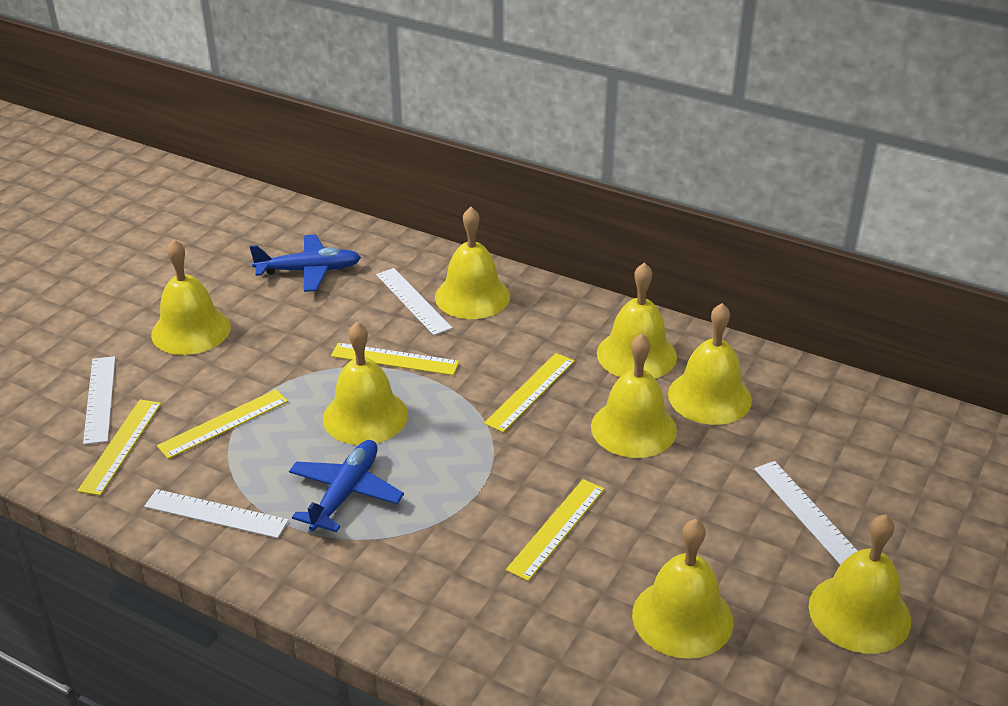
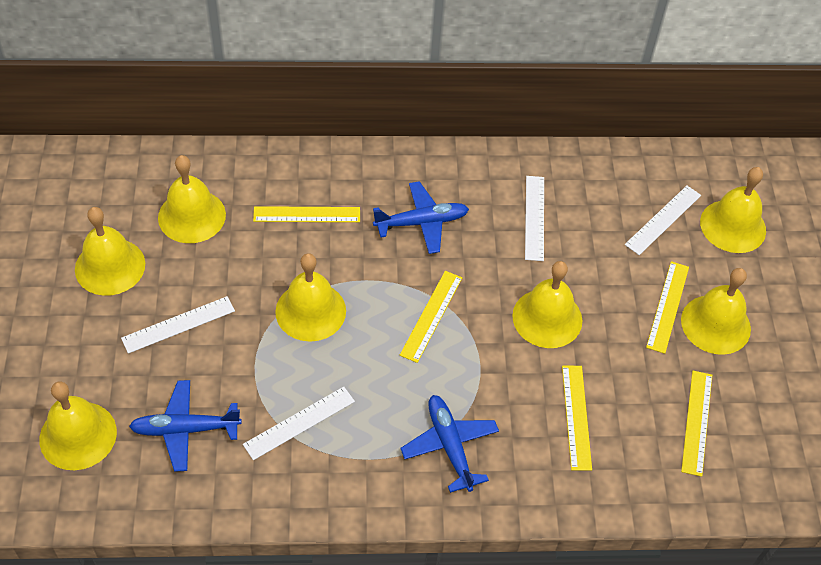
blue plane: 2 -> 3
yellow bell: 8 -> 7

